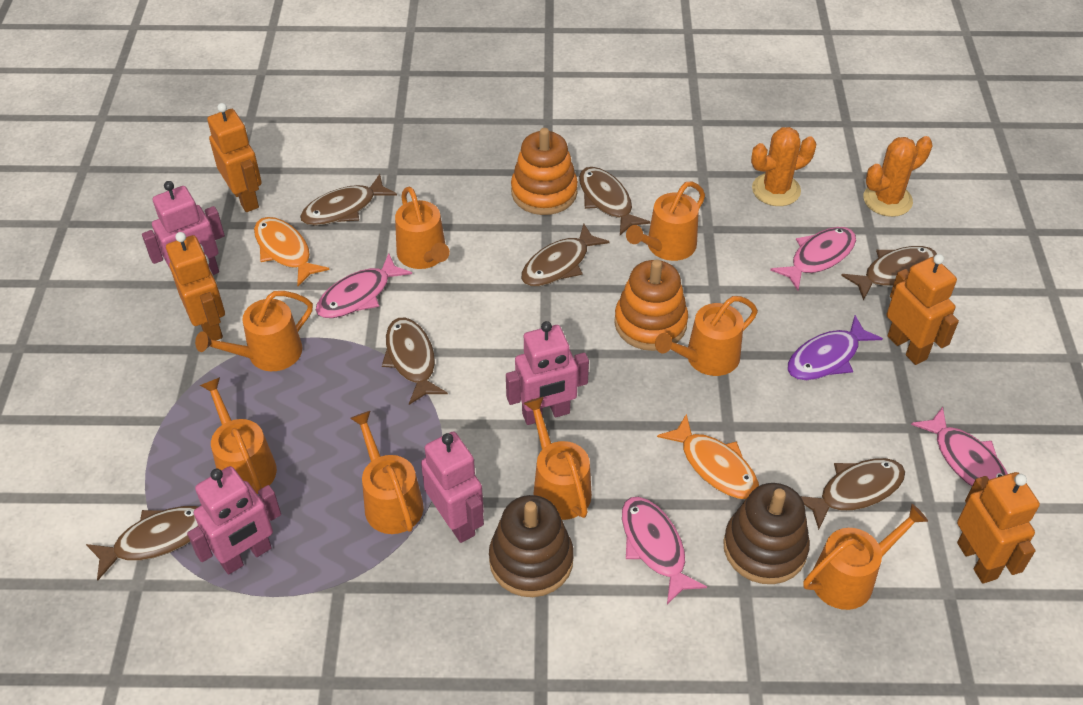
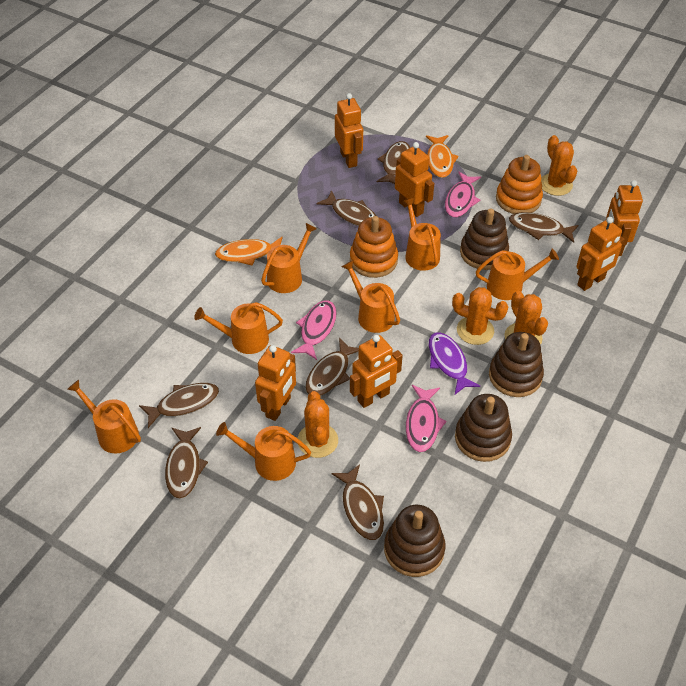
brown stacking toy: 2 -> 4
orange cactus: 2 -> 4
orange robot: 4 -> 6
orange watering can: 8 -> 7
pink fish: 4 -> 3
pink robot: 4 -> 0

